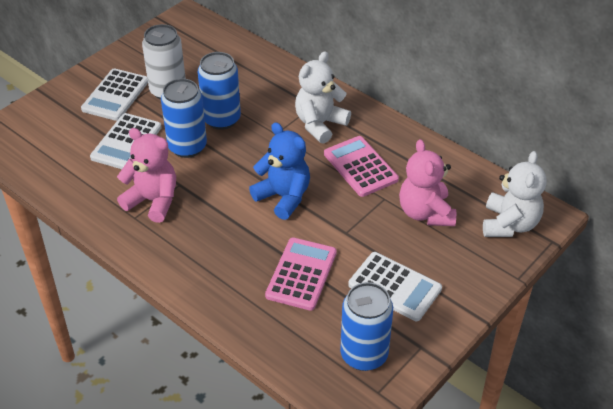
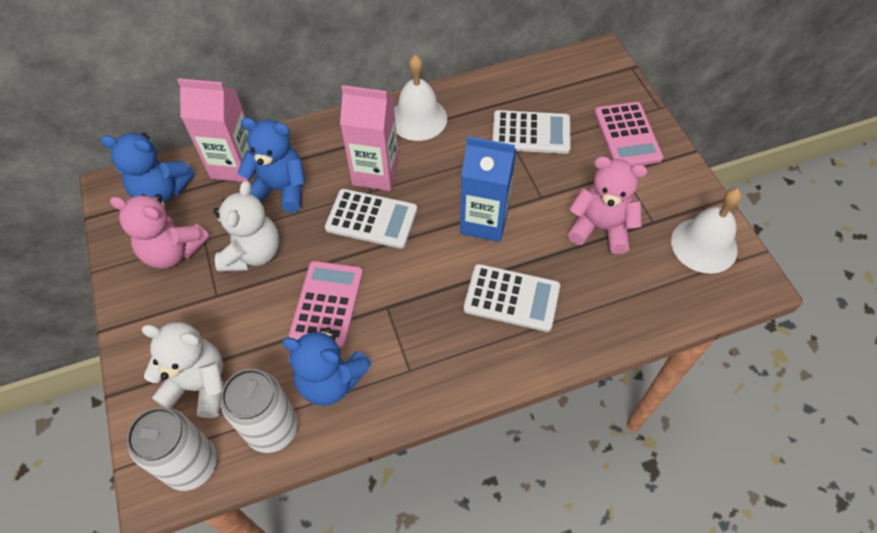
blue can: 3 -> 0
blue carton: 0 -> 1
blue teddy bear: 1 -> 3
pink carton: 0 -> 2
white bell: 0 -> 2
white can: 1 -> 2

